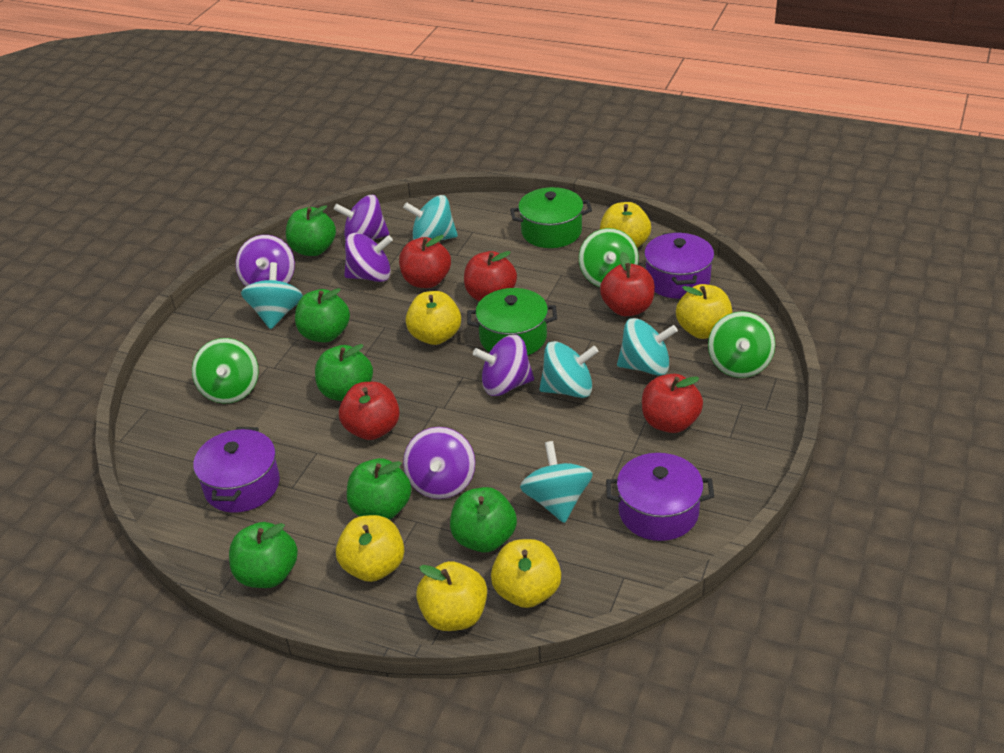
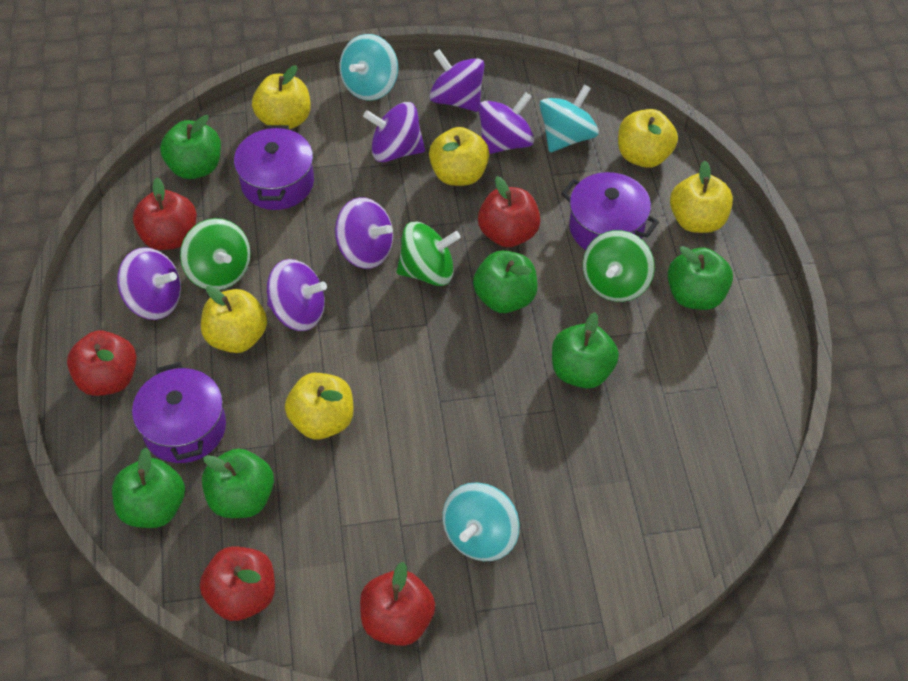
green pot: 2 -> 0
purple spinning top: 5 -> 6
turquoise spinning top: 5 -> 3

